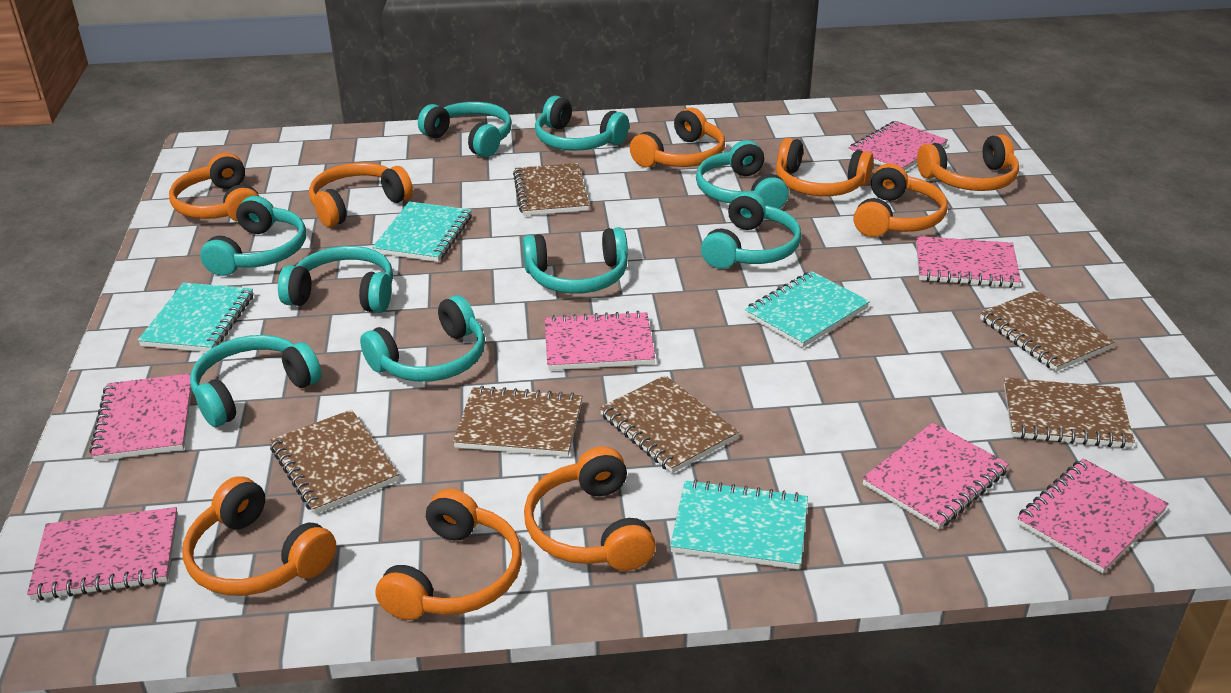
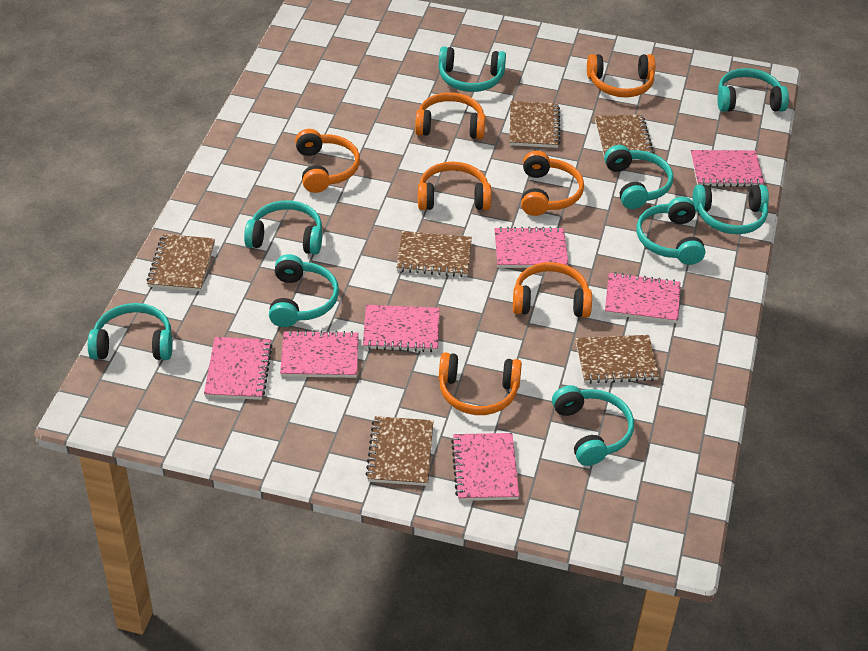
orange headphones: 9 -> 7
turquoise notebook: 4 -> 0

